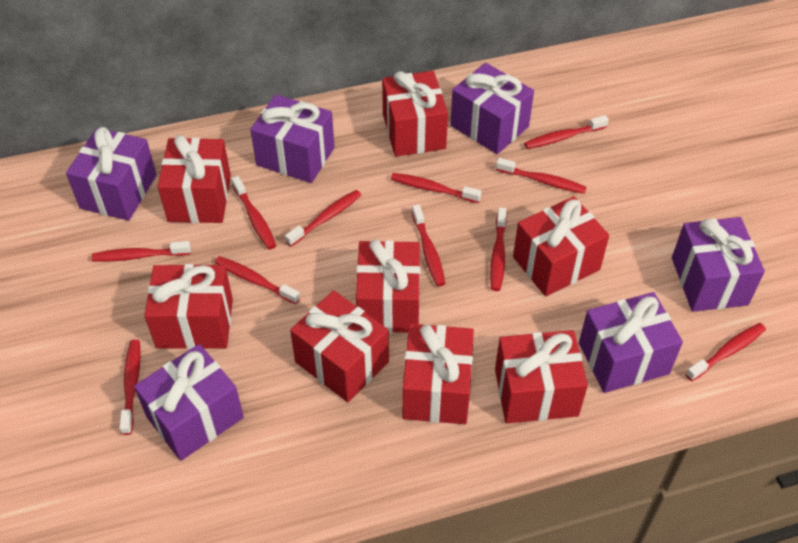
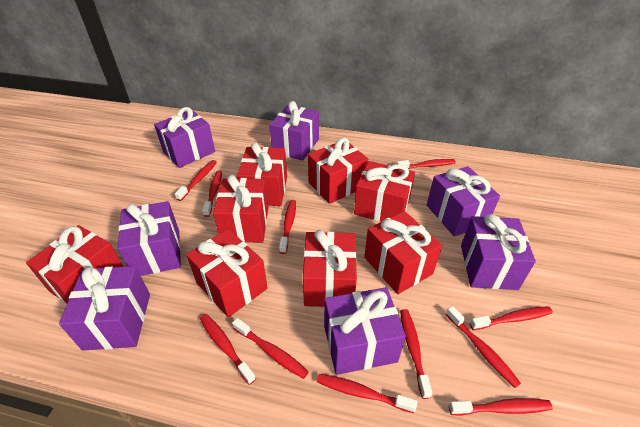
purple gift: 6 -> 7

